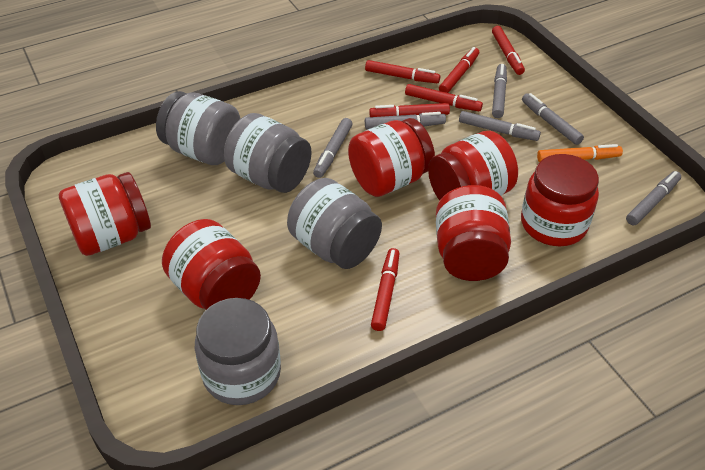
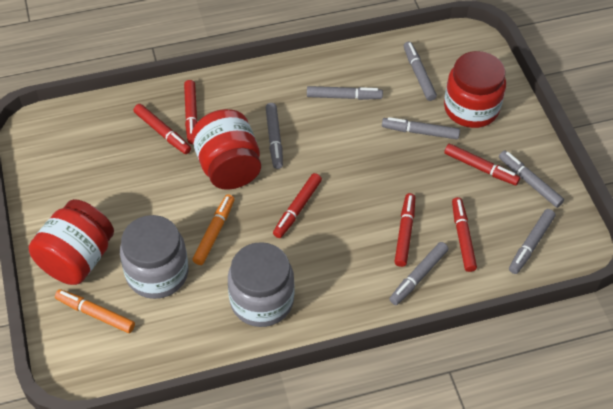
grey jar: 4 -> 2
grey marker: 6 -> 7
orange marker: 1 -> 2
red jar: 6 -> 3

